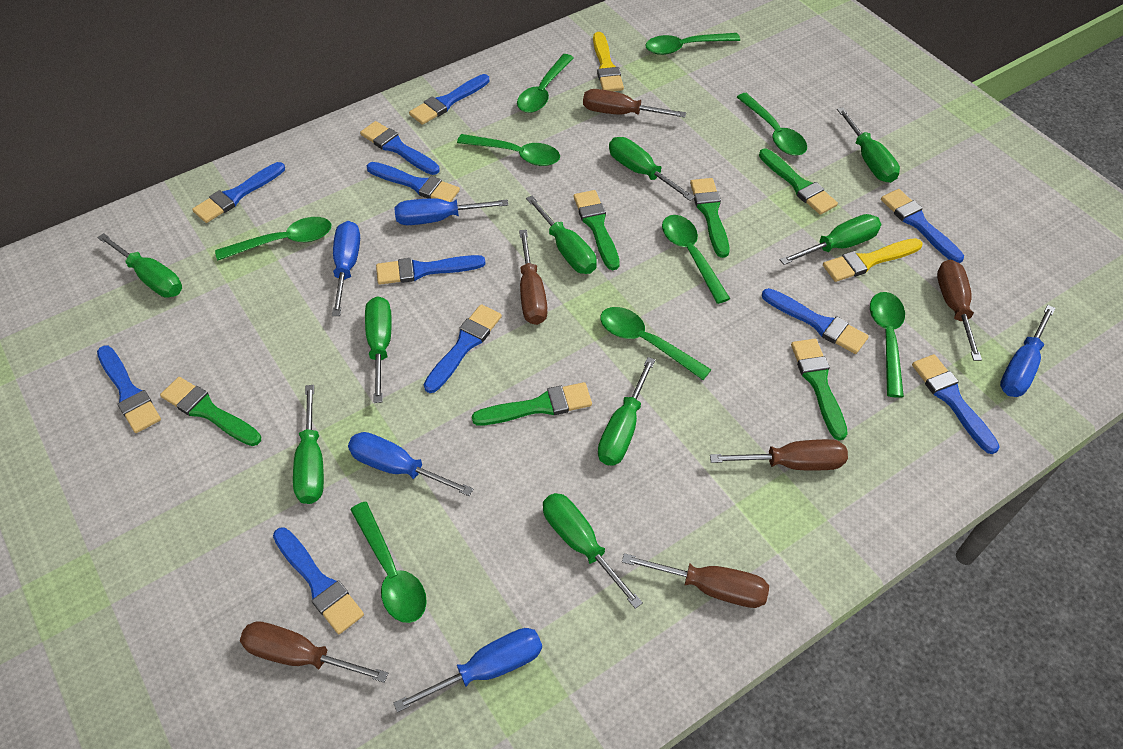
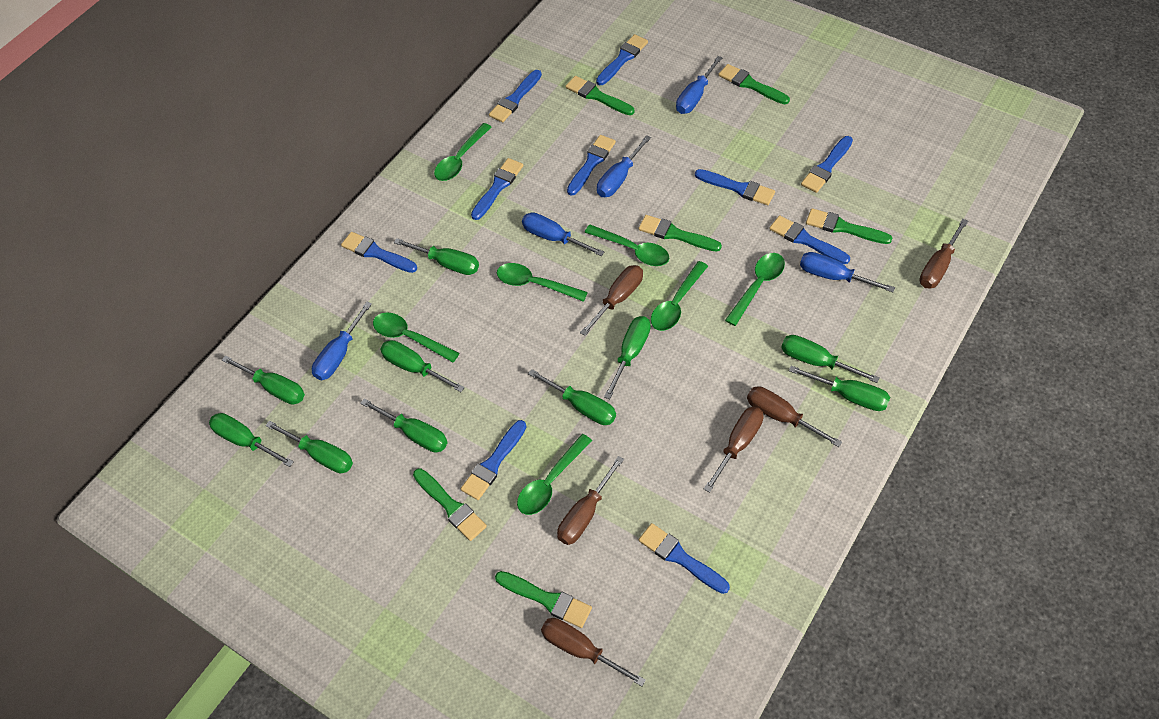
blue brush: 11 -> 10
green screwdriver: 9 -> 10
green spoon: 9 -> 7
yellow brush: 2 -> 0

